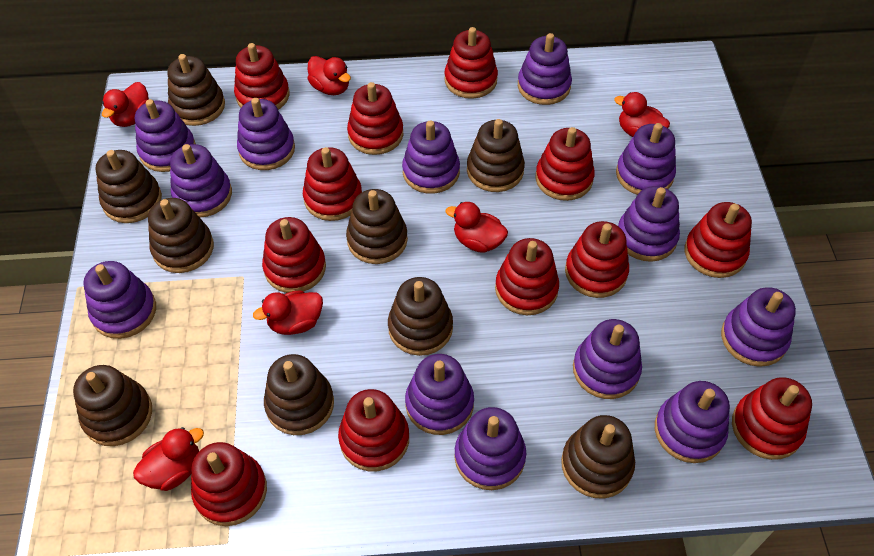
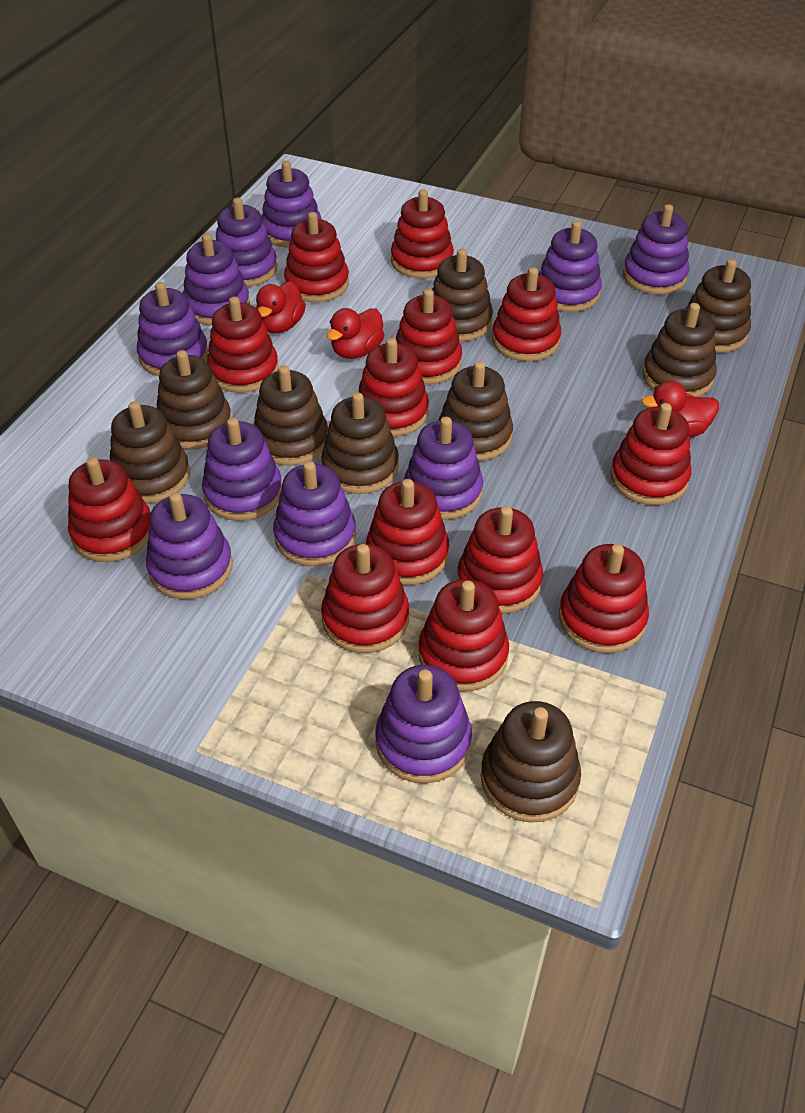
purple stacking toy: 13 -> 11
red duck: 6 -> 3
red stacking toy: 12 -> 13

